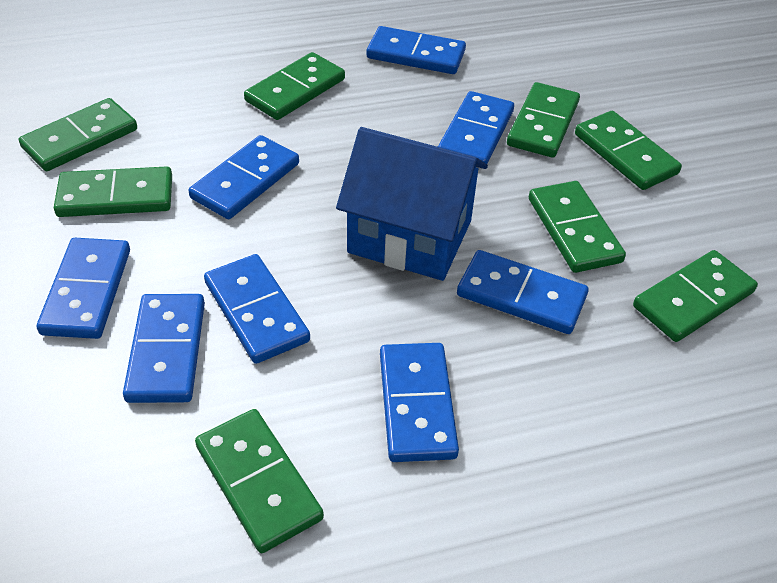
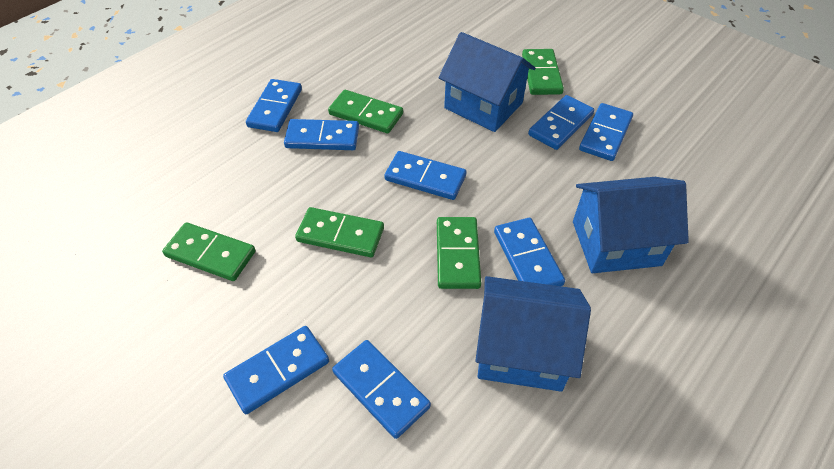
blue house: 1 -> 3
green domino: 8 -> 5

